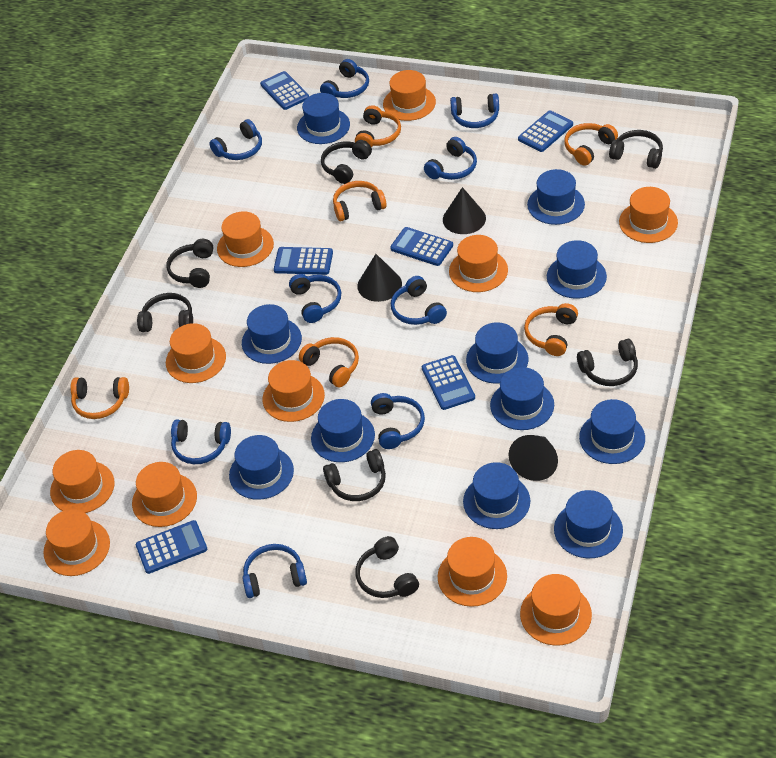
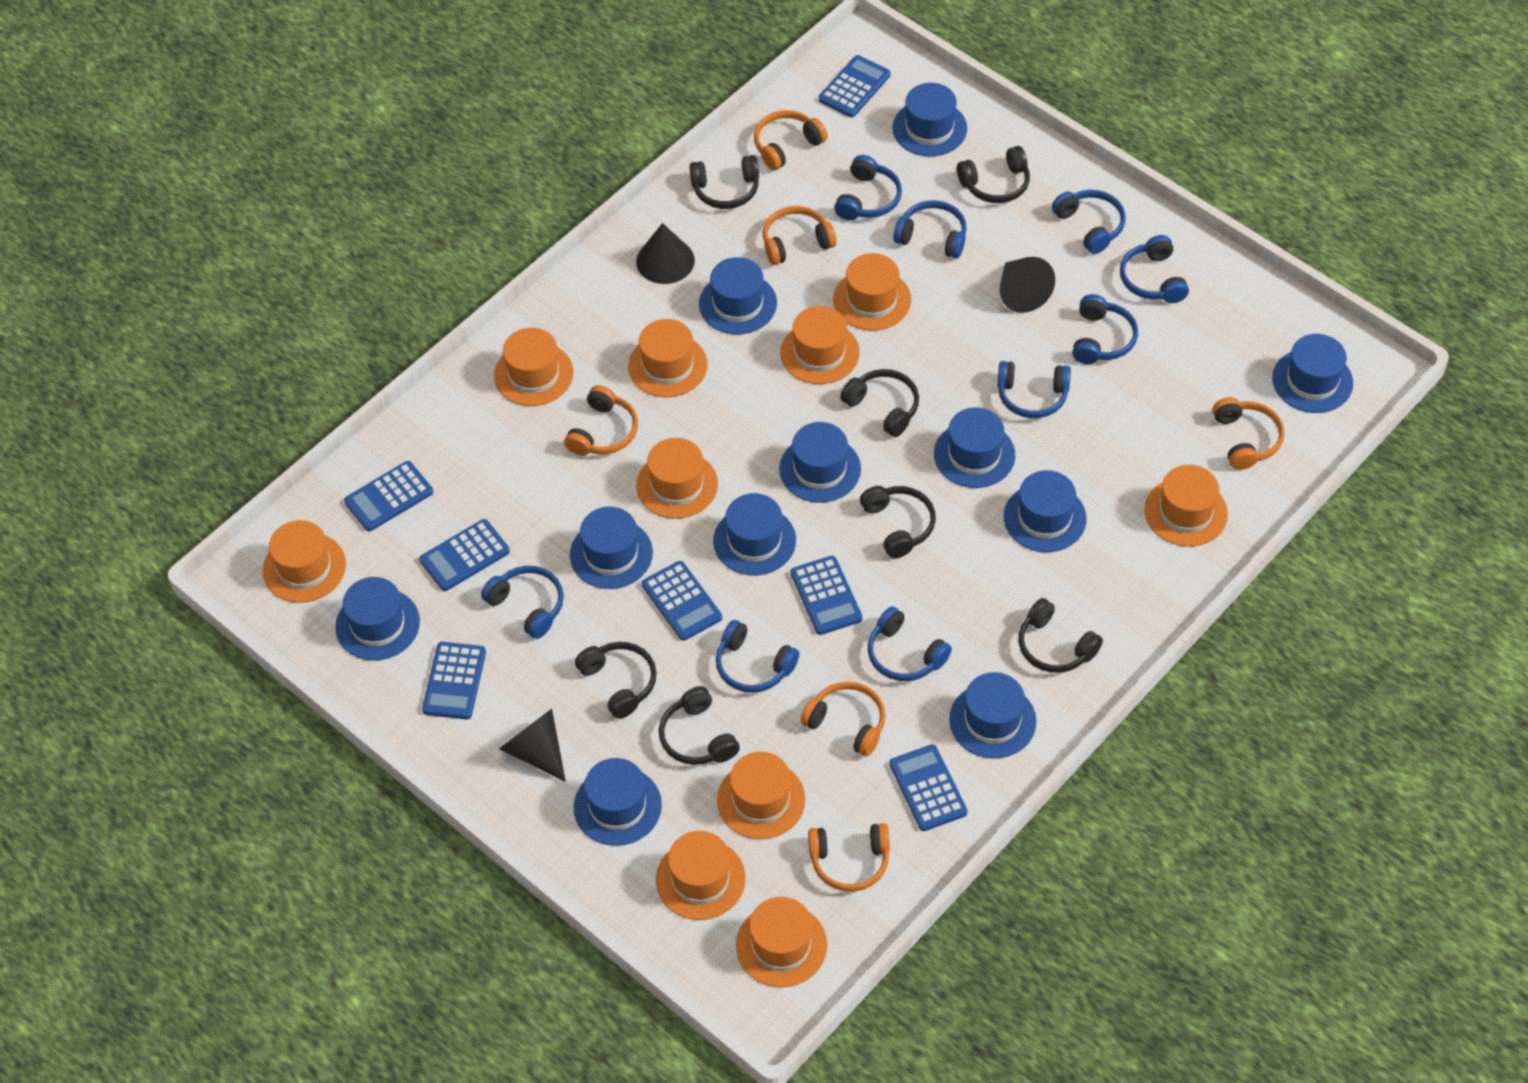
blue calculator: 6 -> 7
orange hat: 11 -> 10

